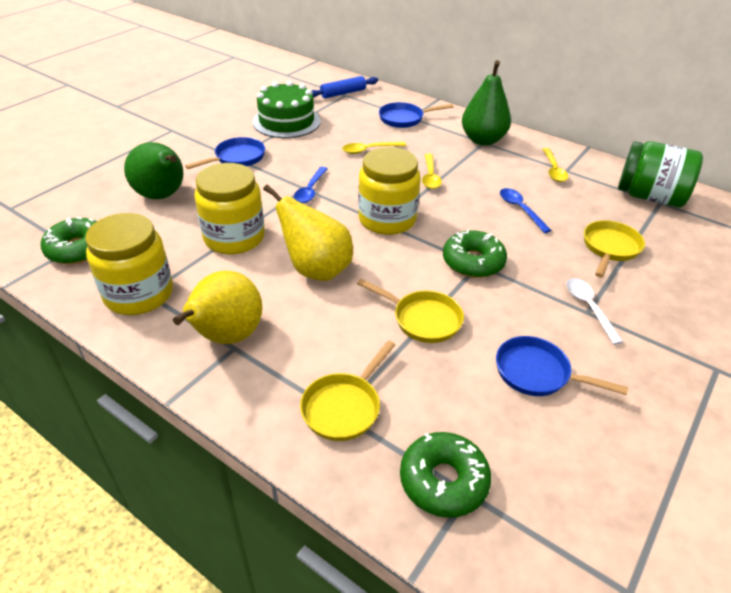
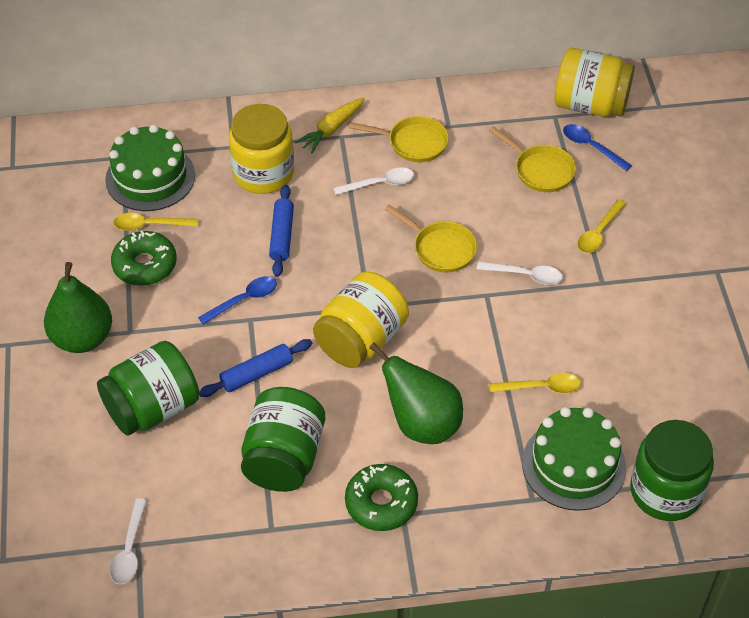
blue pan: 3 -> 0
blue rolling pin: 1 -> 2
green cake: 1 -> 2
green donut: 3 -> 2
green jar: 1 -> 3
white spoon: 1 -> 3
yellow carrot: 0 -> 1
yellow pear: 2 -> 0

